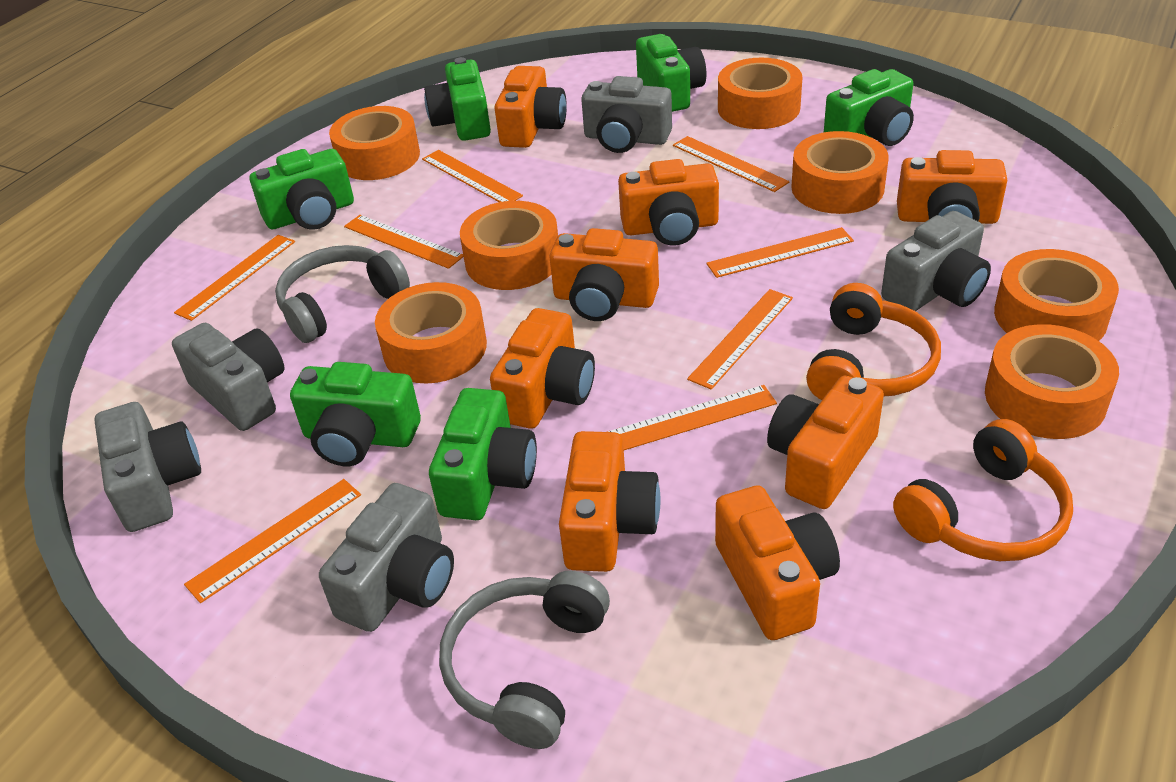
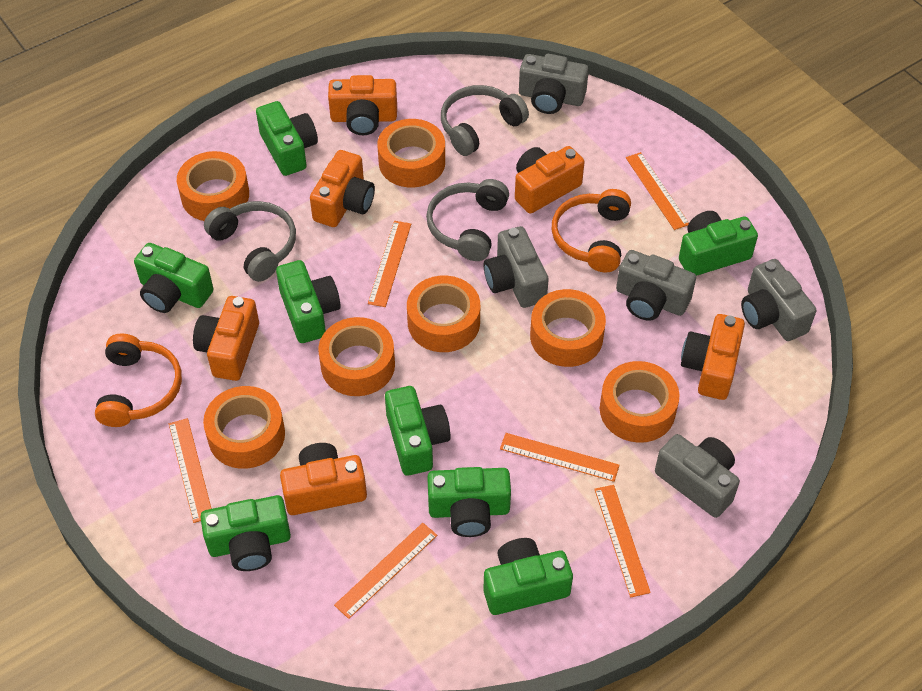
green camera: 6 -> 8
grey headphones: 2 -> 3
orange camera: 8 -> 6
orange ruler: 8 -> 6

